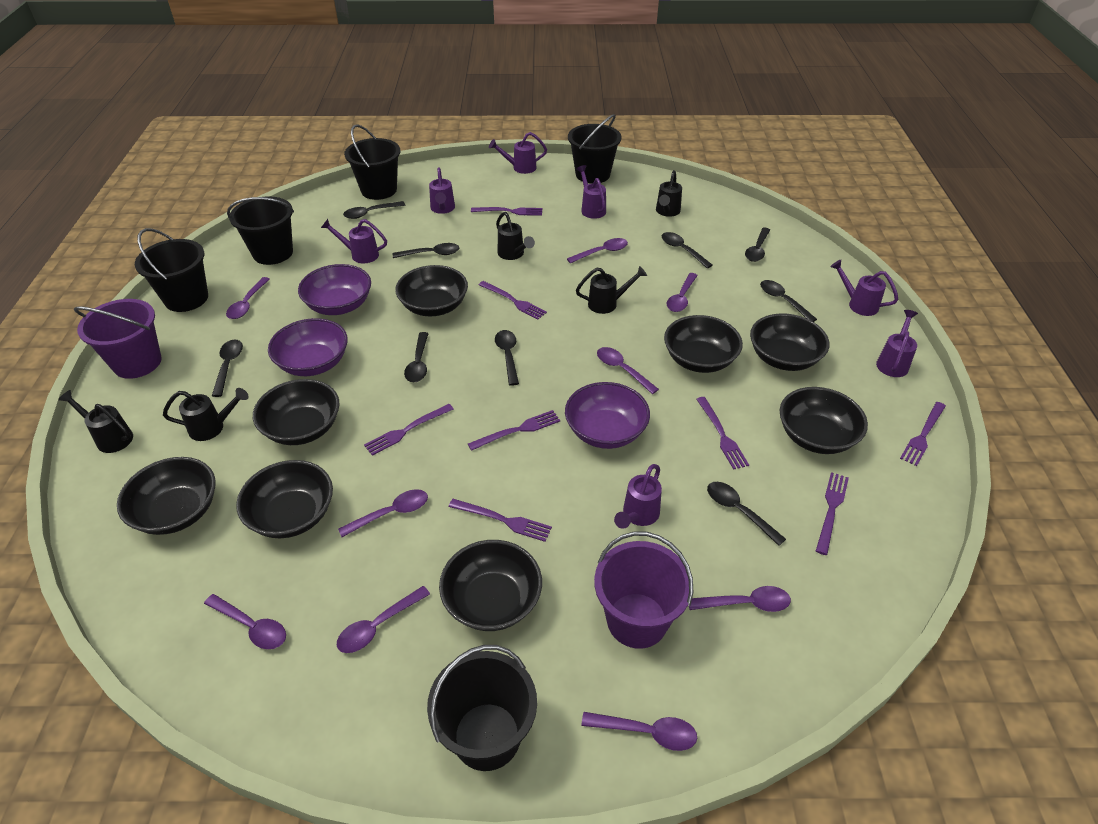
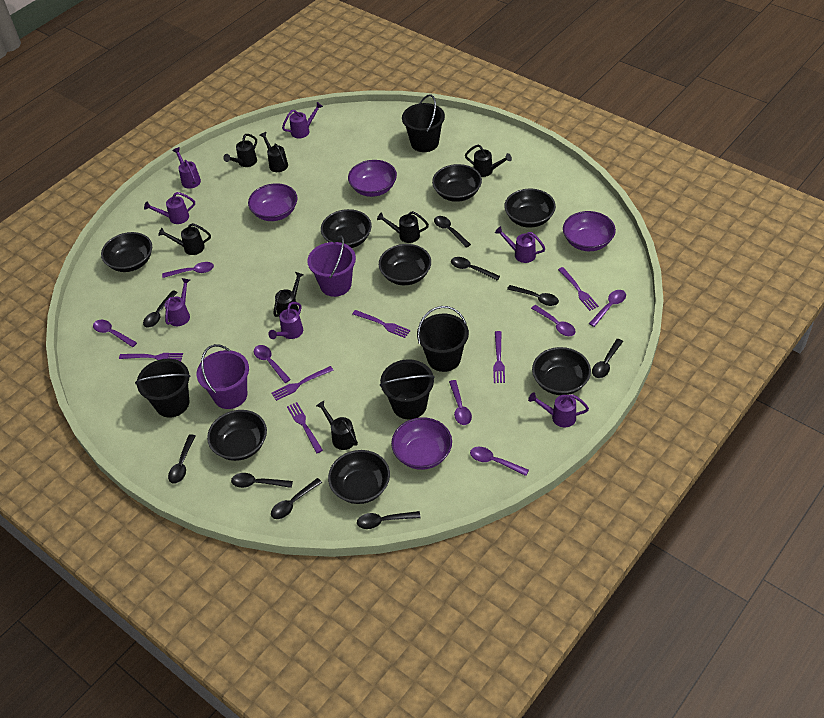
black bucket: 5 -> 4
black watering can: 5 -> 7
purple bowl: 3 -> 4
purple fork: 8 -> 6
purple spoon: 9 -> 7

